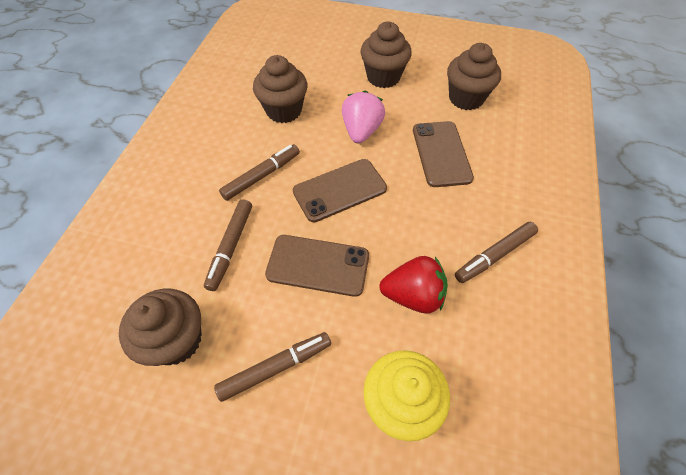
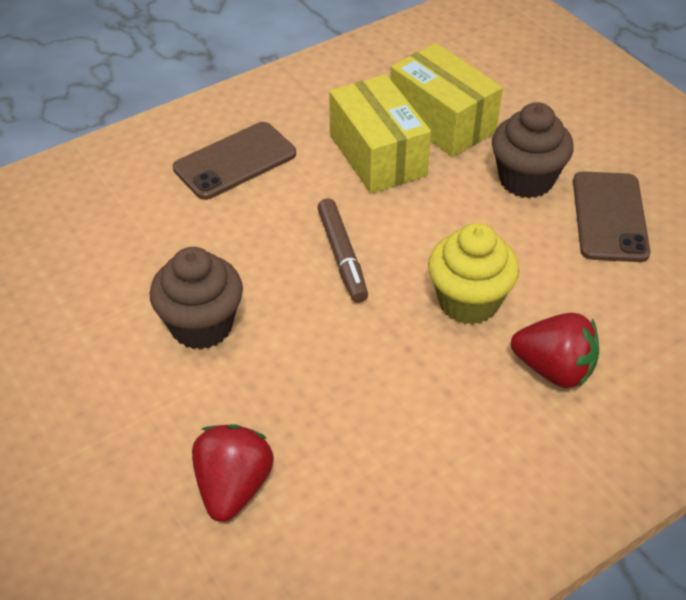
brown cupcake: 4 -> 2
brown marker: 4 -> 1
brown phone: 3 -> 2
pink strawberry: 1 -> 0
red strawberry: 1 -> 2
yellow box: 0 -> 2

